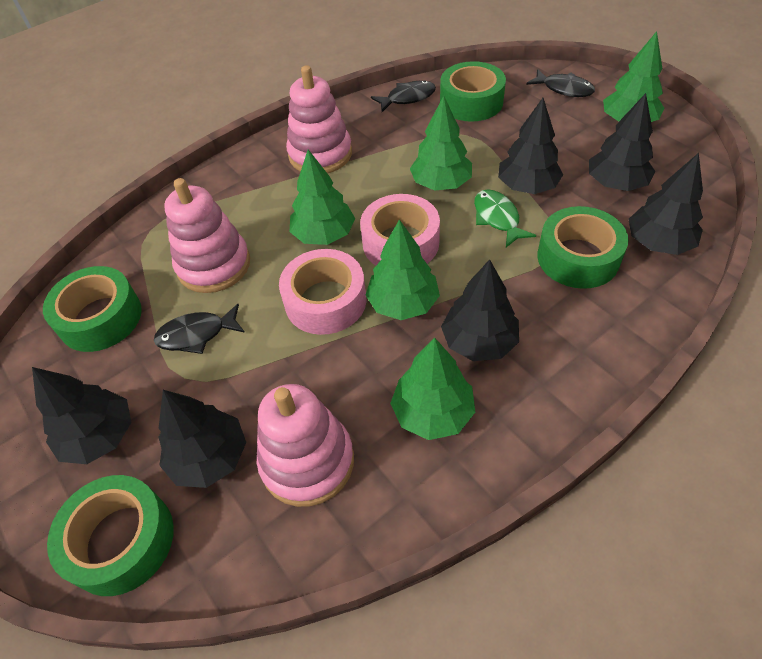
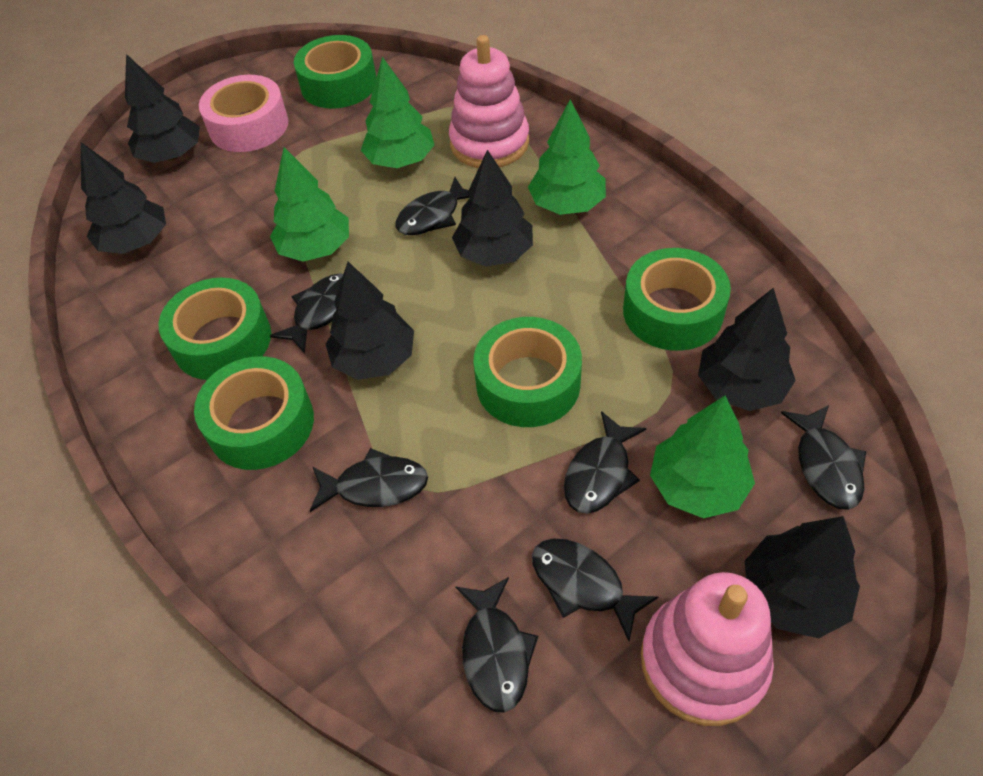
black fish: 3 -> 7
green fish: 1 -> 0
green tape: 4 -> 5
green tree: 5 -> 4
pink stacking toy: 3 -> 2
pink tape: 2 -> 1

